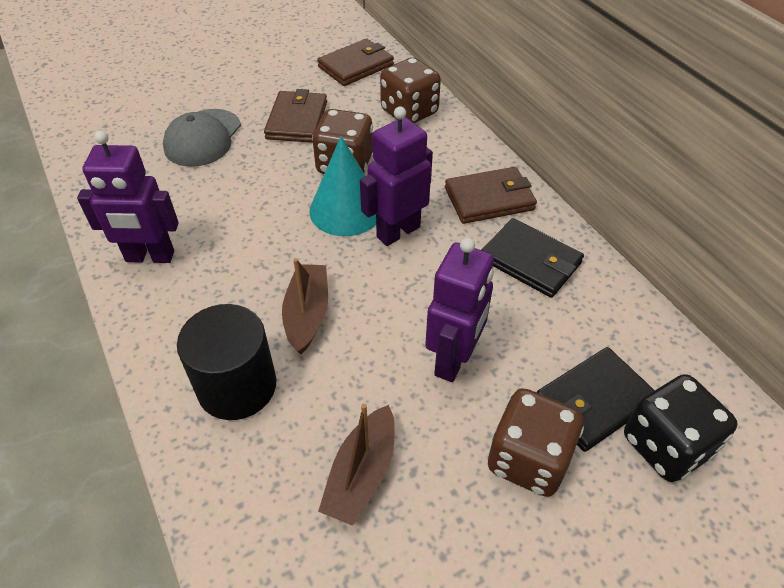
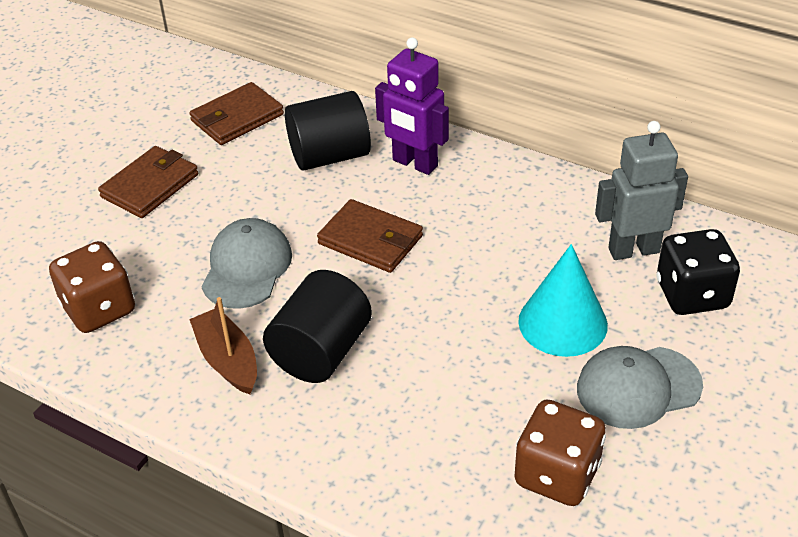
black cylinder: 1 -> 2
black wallet: 2 -> 0
brown boat: 2 -> 1
brown dice: 3 -> 2
grey cap: 1 -> 2
grey robot: 0 -> 1
purple robot: 3 -> 1

